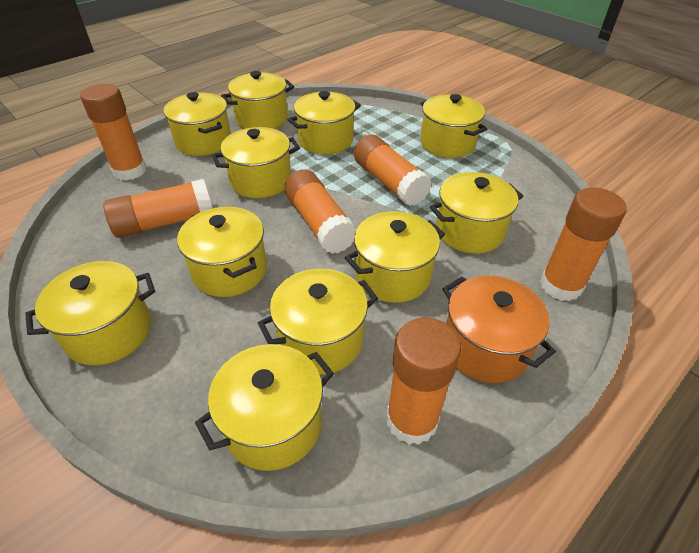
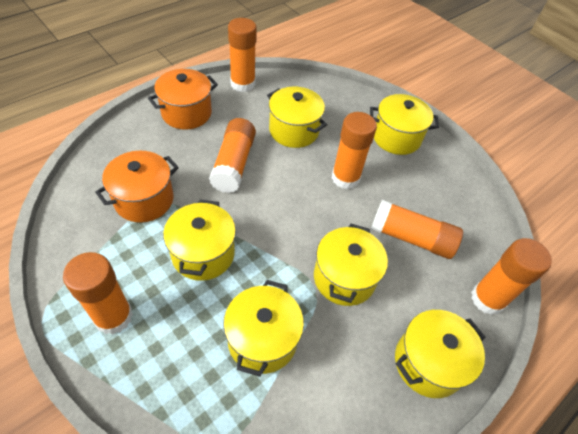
orange pot: 1 -> 2
yellow pot: 11 -> 6

